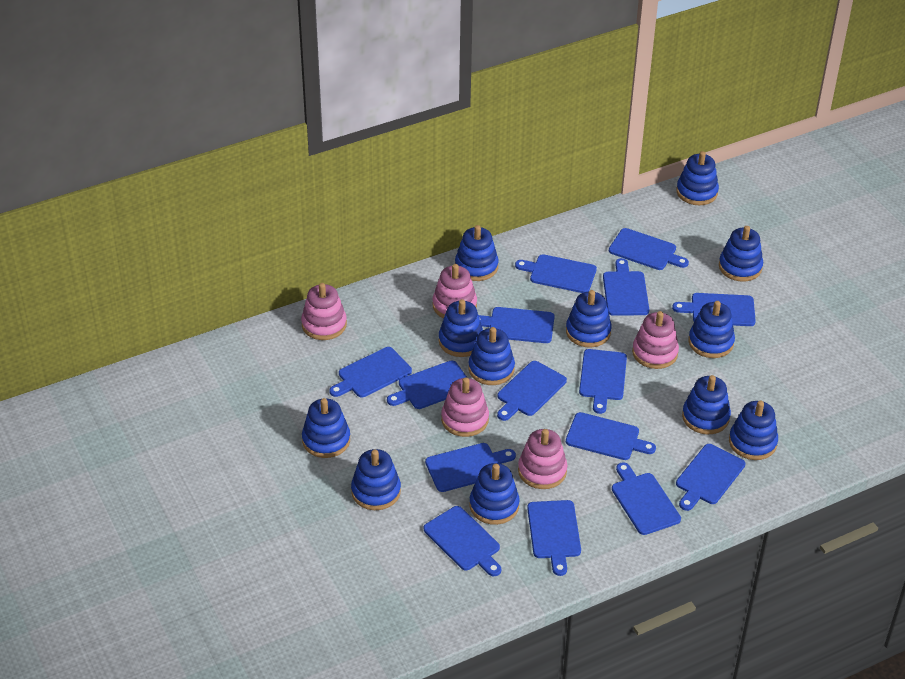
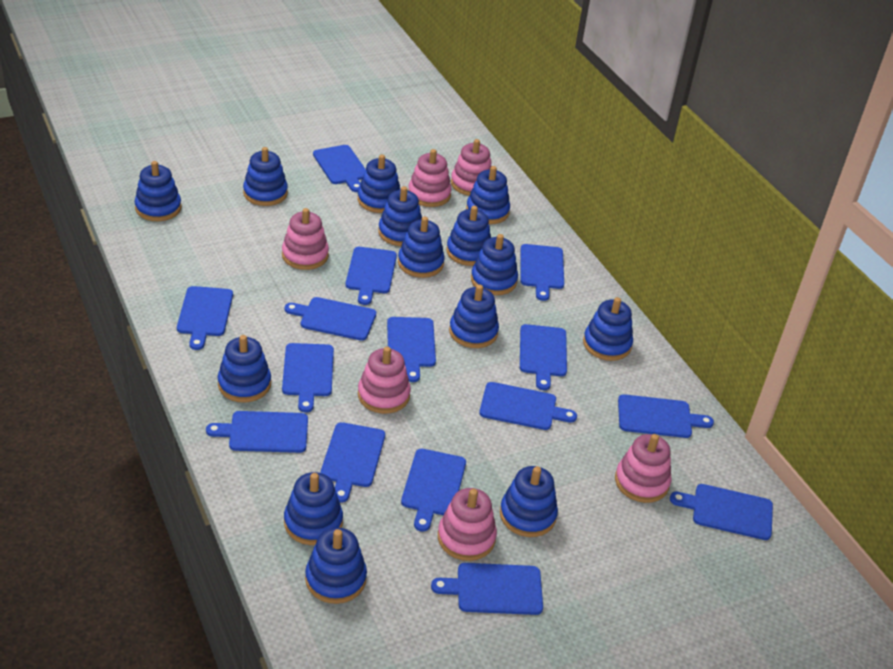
blue stacking toy: 12 -> 14
pink stacking toy: 5 -> 6

